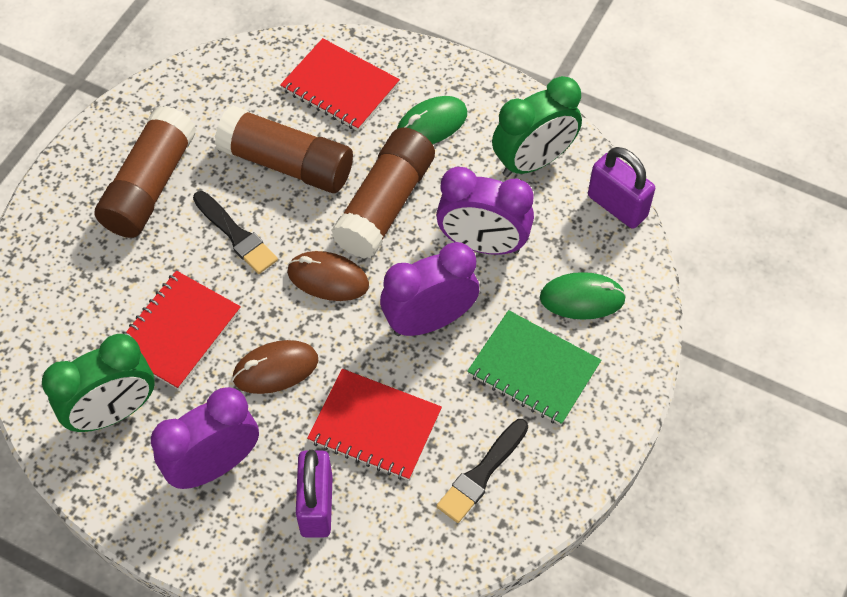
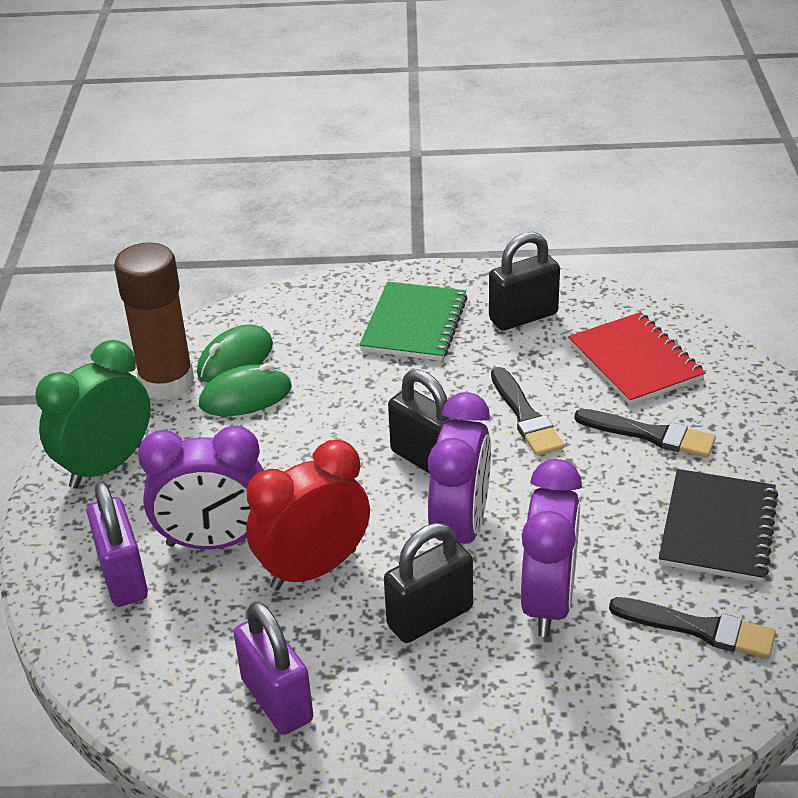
black brush: 2 -> 3
black notebook: 0 -> 1
black padlock: 0 -> 3
brown glue stick: 3 -> 1
brown mouse: 2 -> 0
green clock: 2 -> 1
red clock: 0 -> 1
red notebook: 3 -> 1

